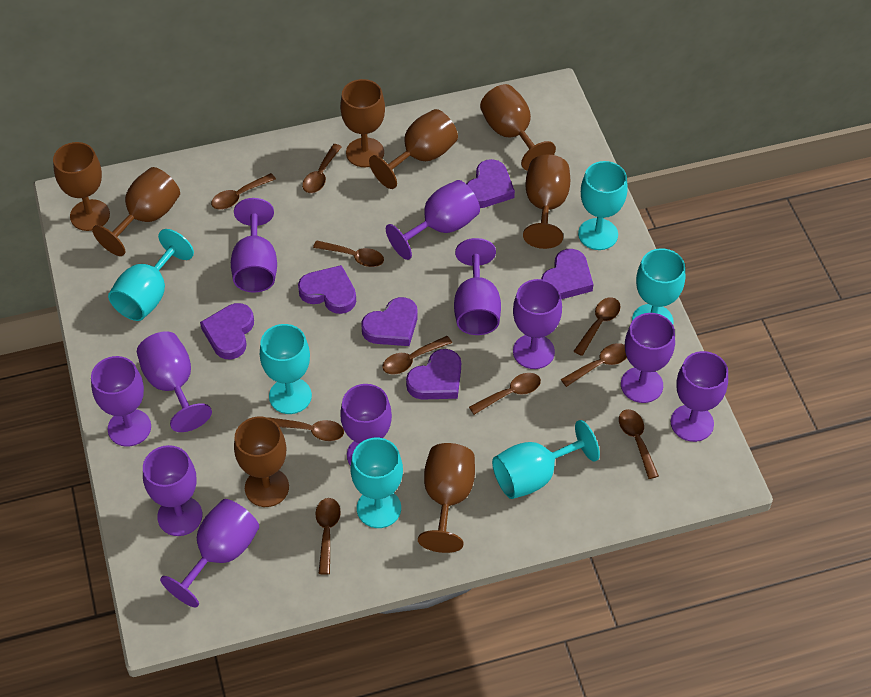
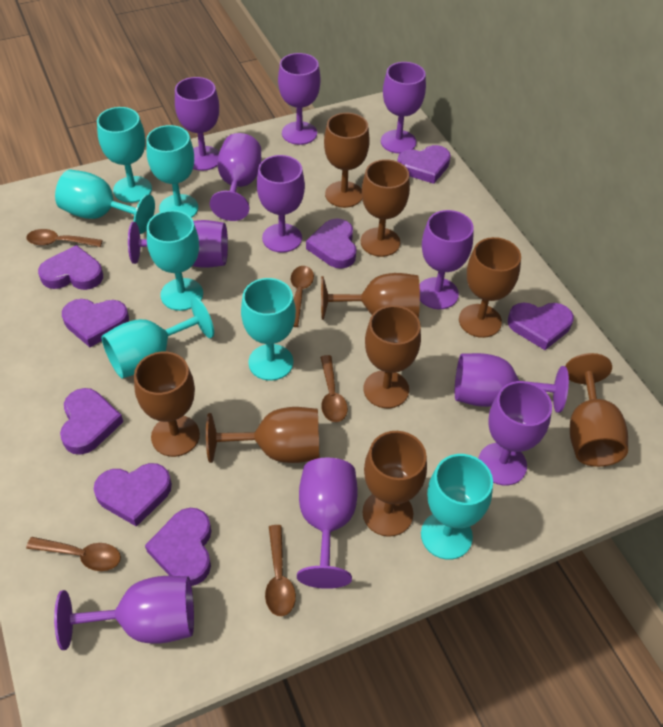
brown goblet: 8 -> 9
brown spoon: 10 -> 5
purple heart: 6 -> 8
turquoise goblet: 6 -> 7

